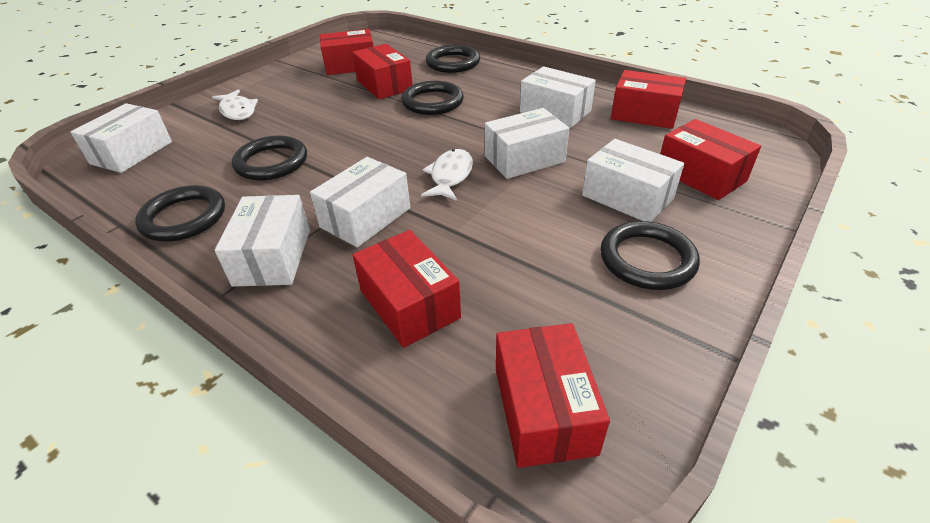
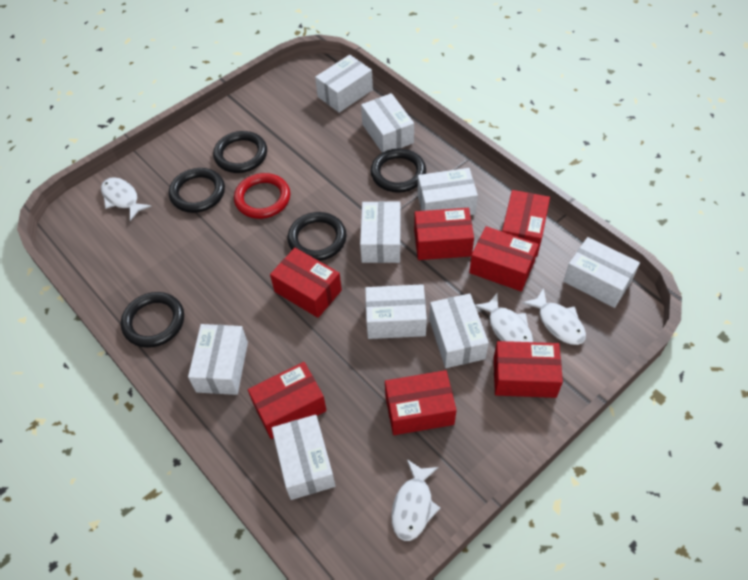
red box: 6 -> 7
red ring: 0 -> 1
white box: 6 -> 9
white fish: 2 -> 4

